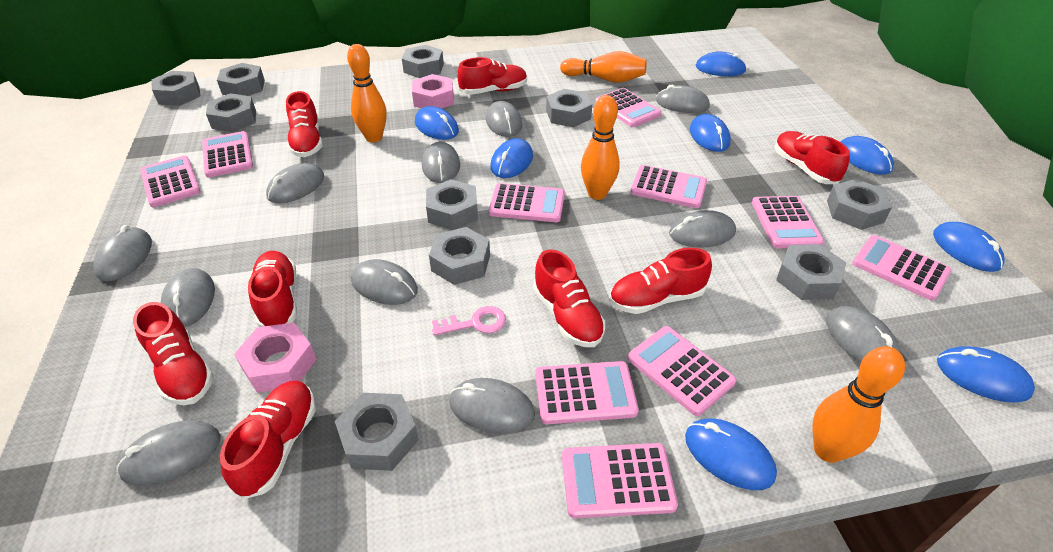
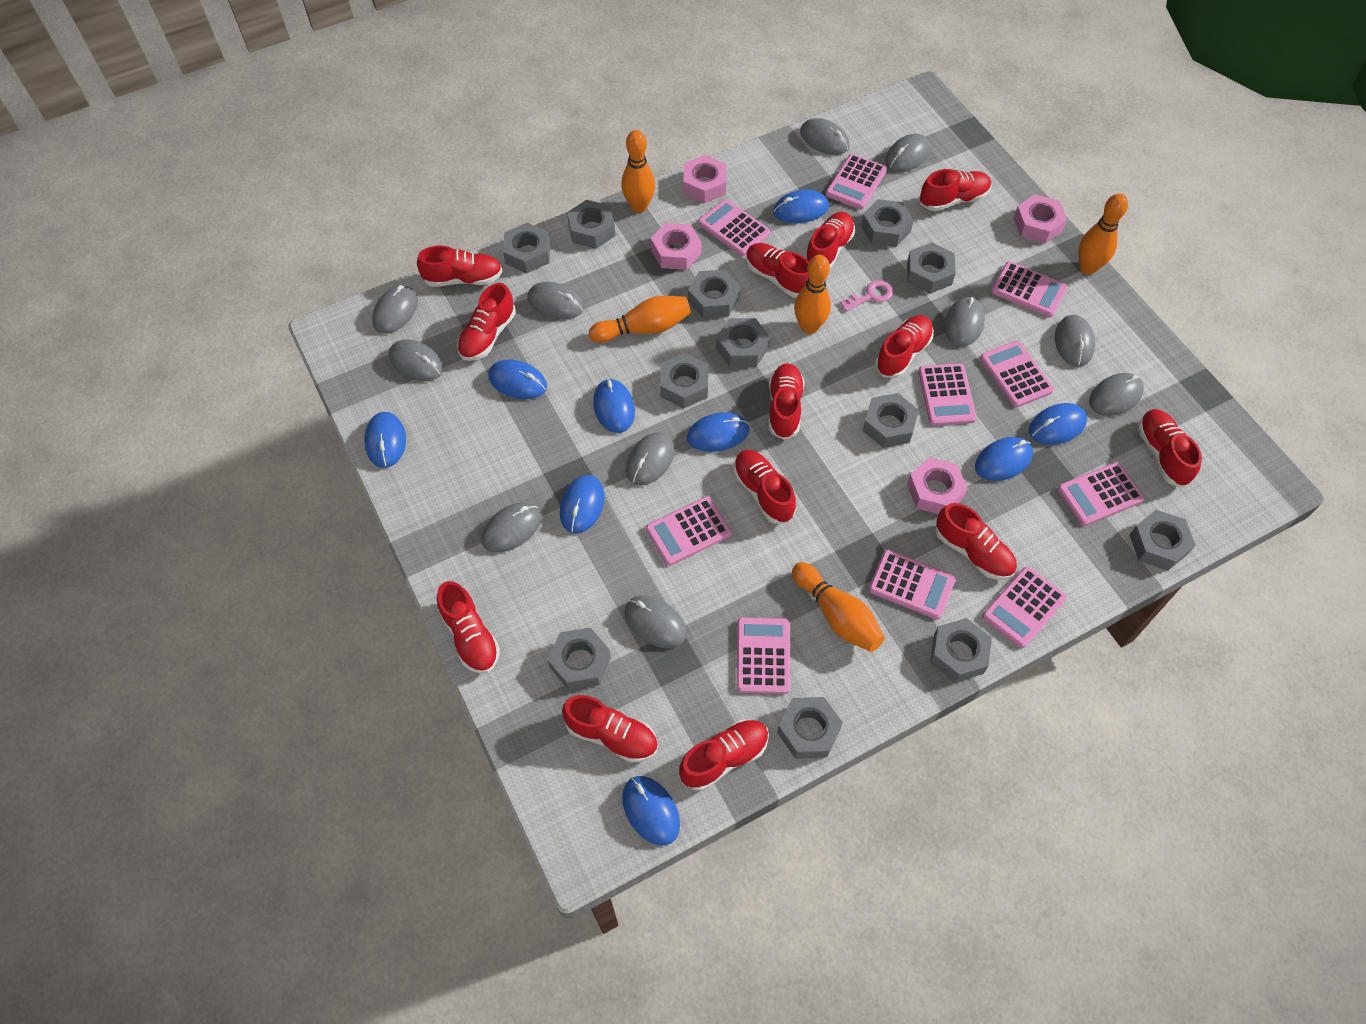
blue mouse: 8 -> 9
grey nut: 10 -> 12
orange bowling pin: 4 -> 5
pink nut: 2 -> 4
red shoe: 8 -> 13

